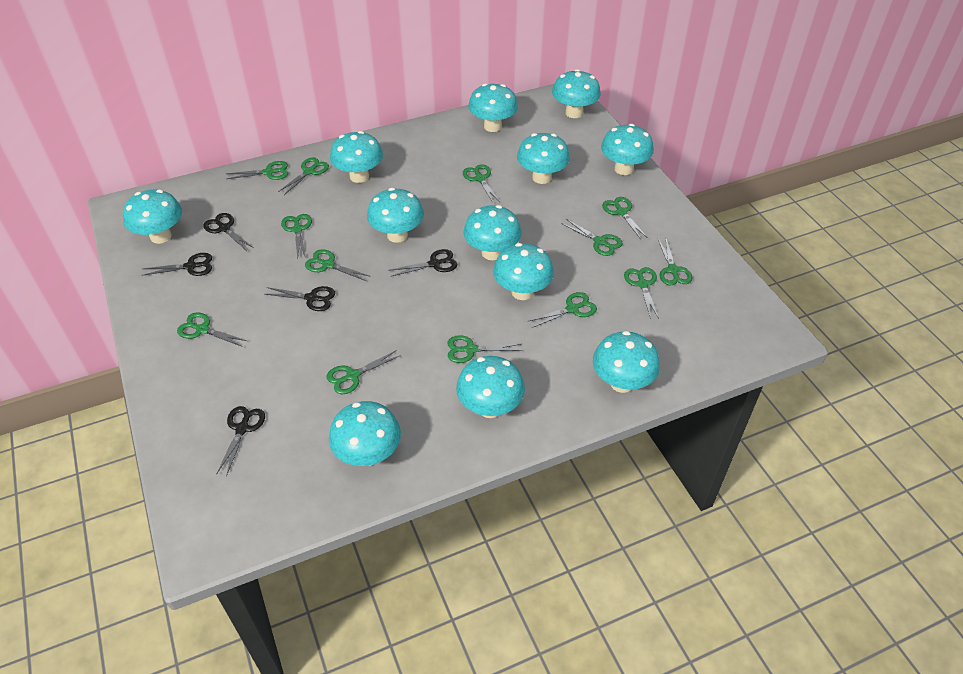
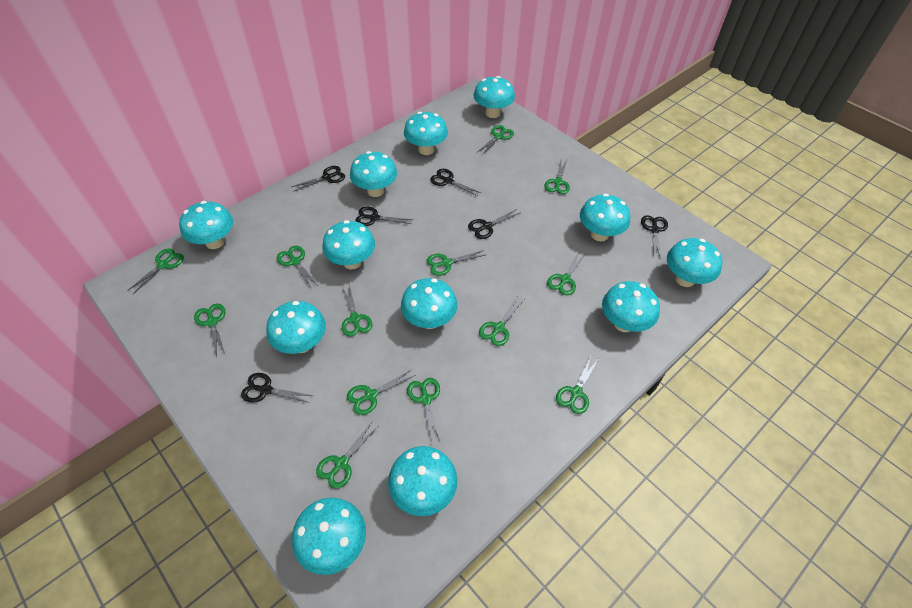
black scissors: 5 -> 6

